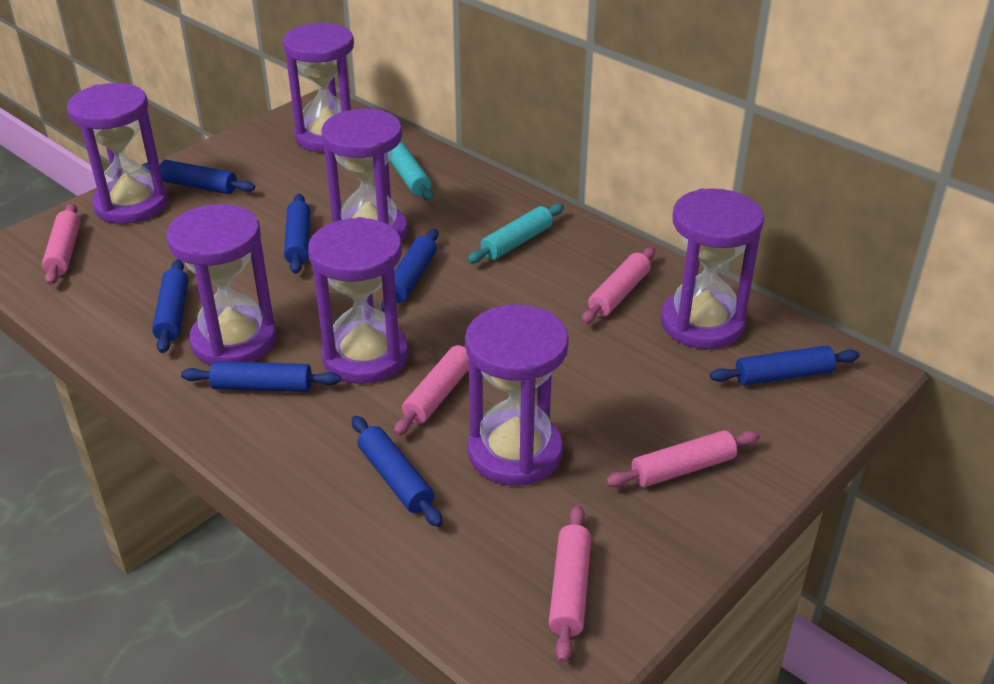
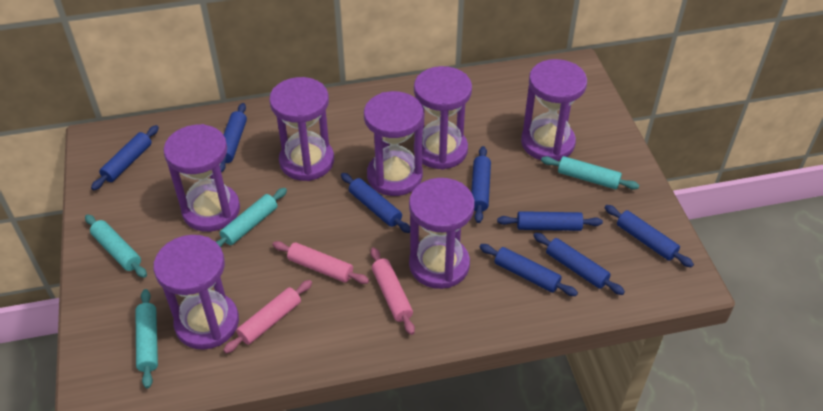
blue rolling pin: 7 -> 8
pink rolling pin: 5 -> 3
turquoise rolling pin: 2 -> 4

